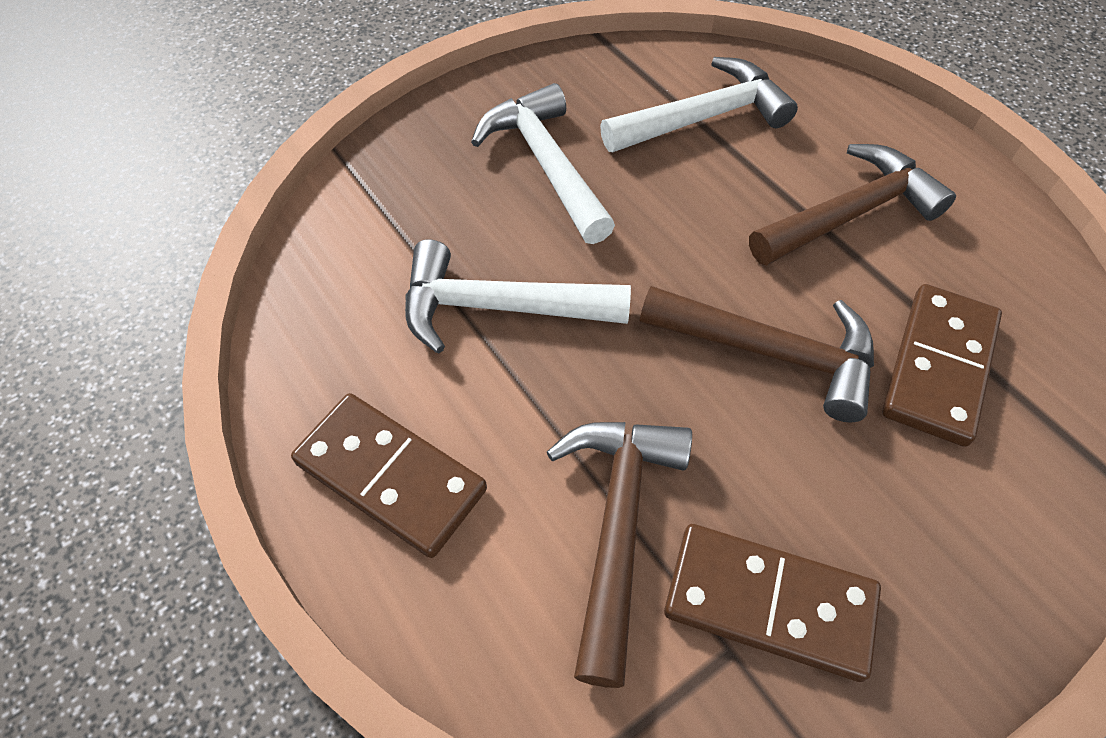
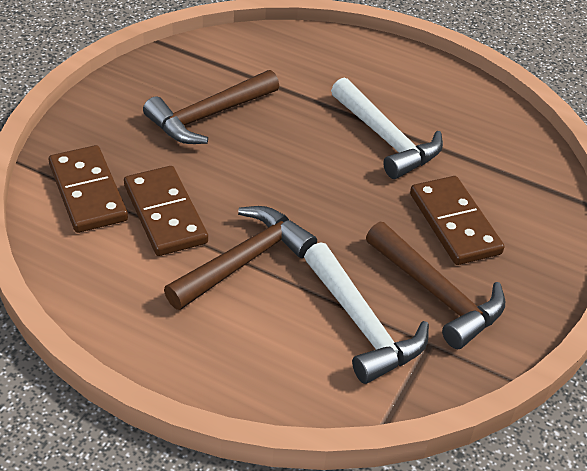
white hammer: 3 -> 2

